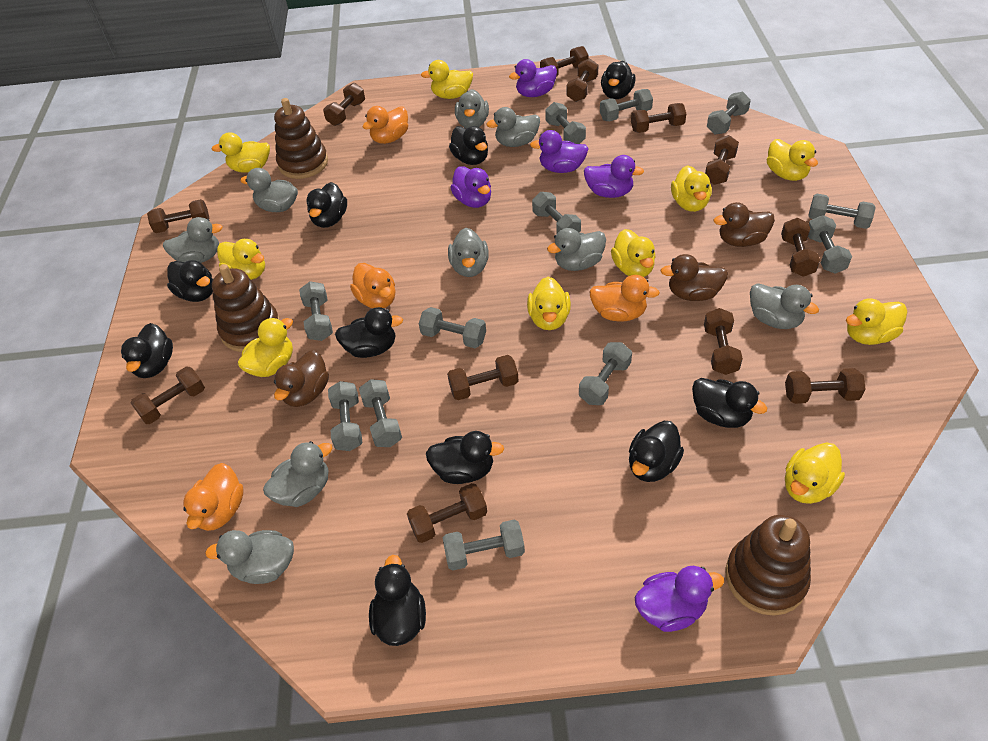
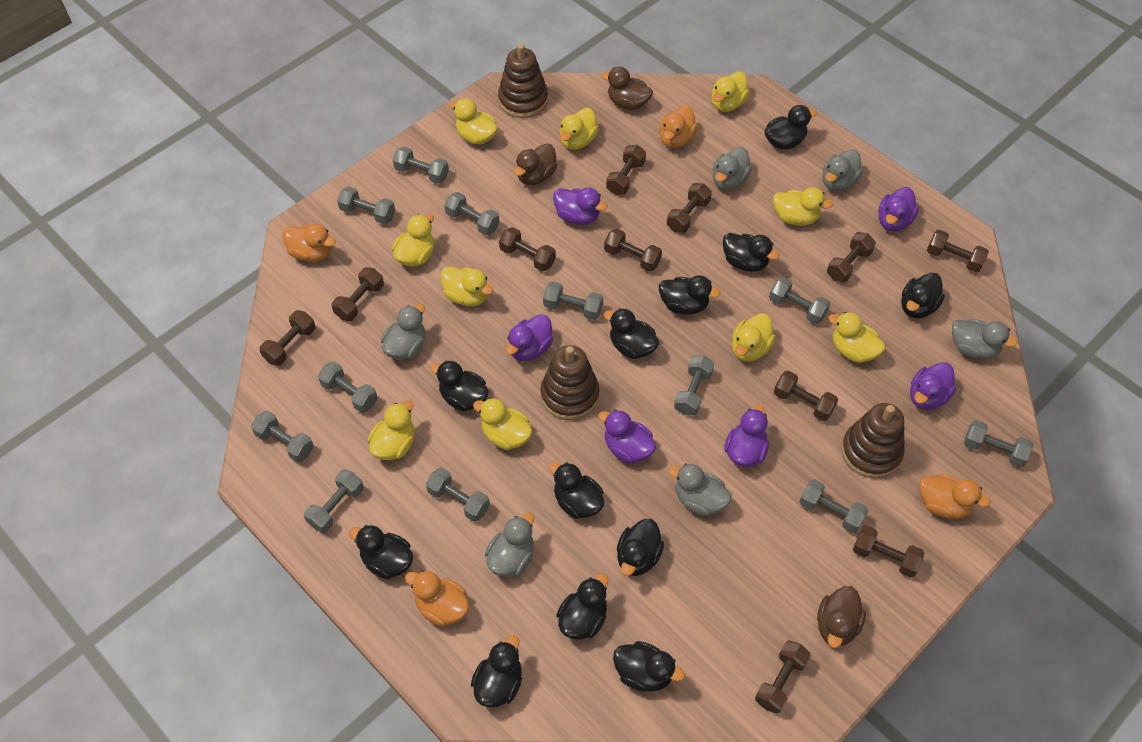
black duck: 10 -> 12
brown dumbbell: 12 -> 11
grey duck: 9 -> 6
purple duck: 5 -> 6

